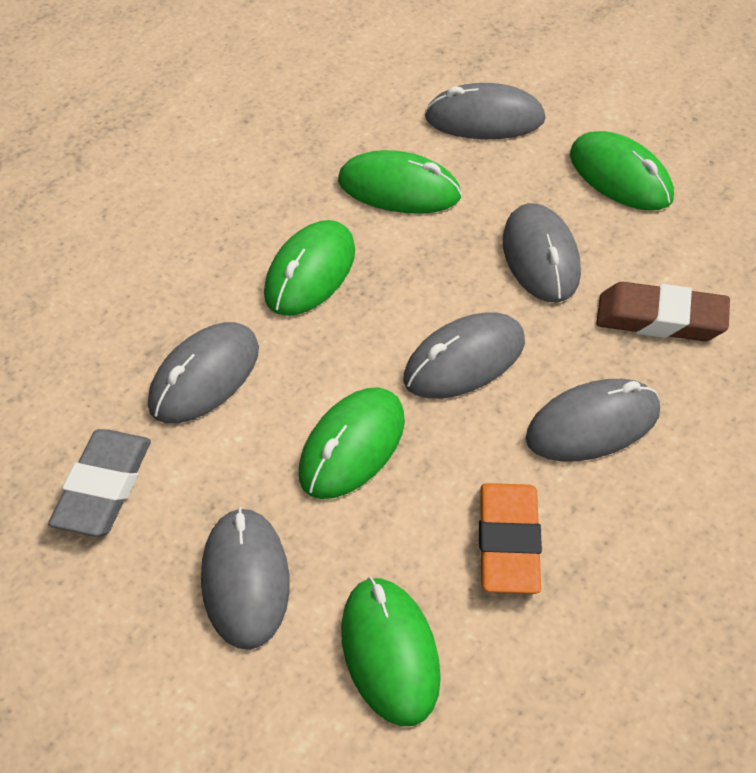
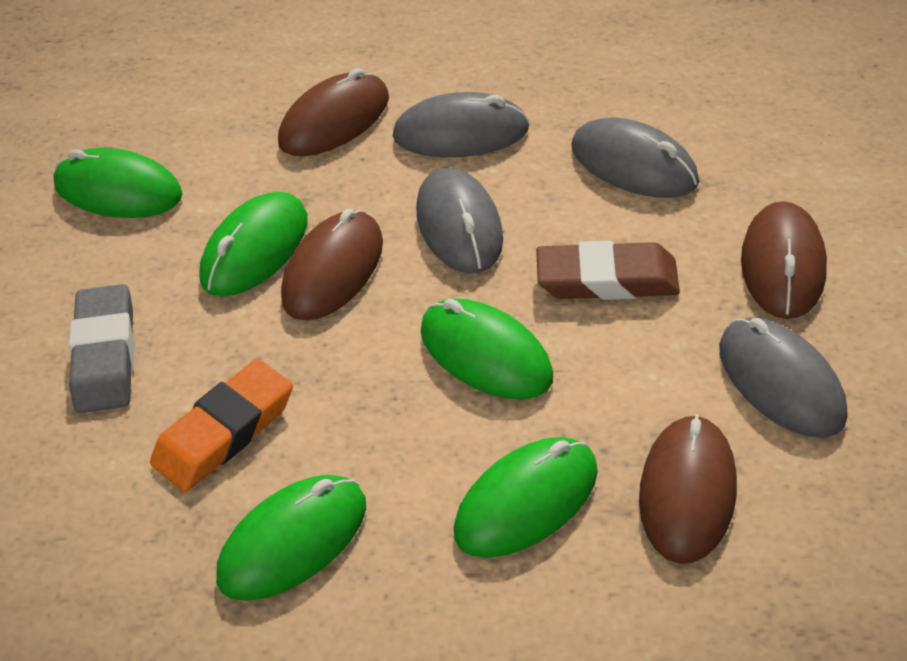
brown mouse: 0 -> 4
grey mouse: 6 -> 4

